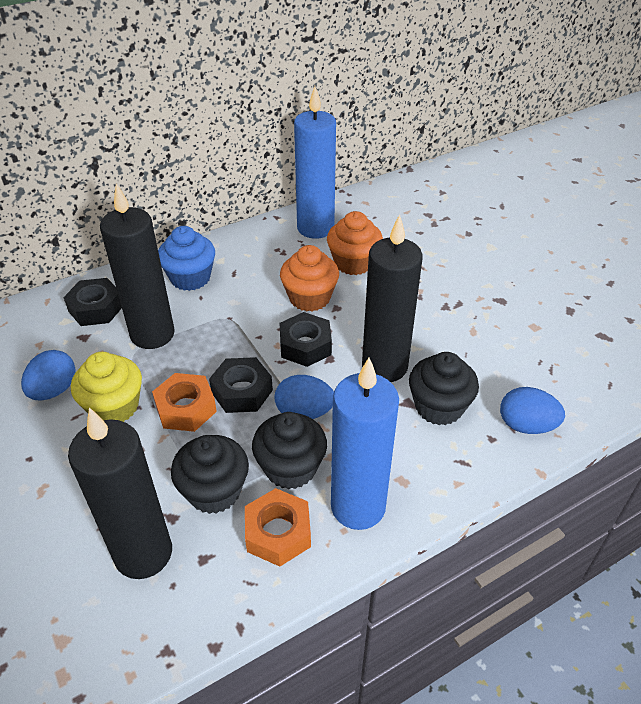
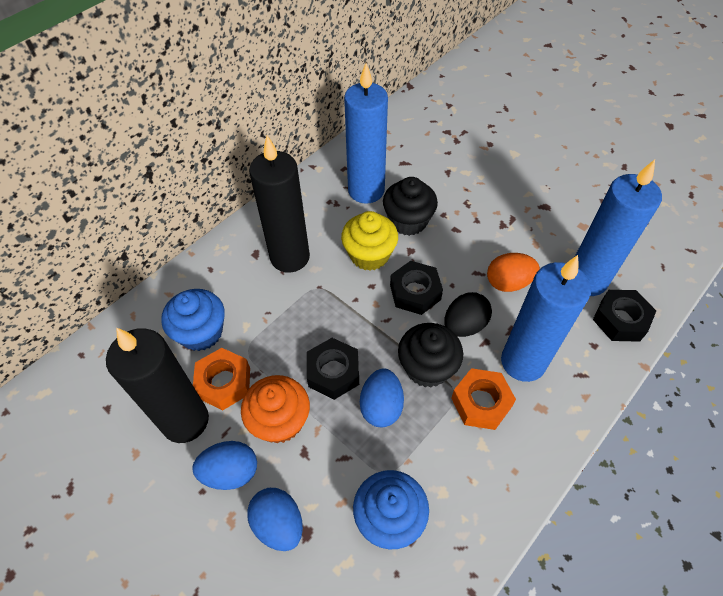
black candle: 3 -> 2
black cupcake: 3 -> 2
black egg: 0 -> 1
blue candle: 2 -> 3
blue cupcake: 1 -> 2
orange cupcake: 2 -> 1
orange egg: 0 -> 1

